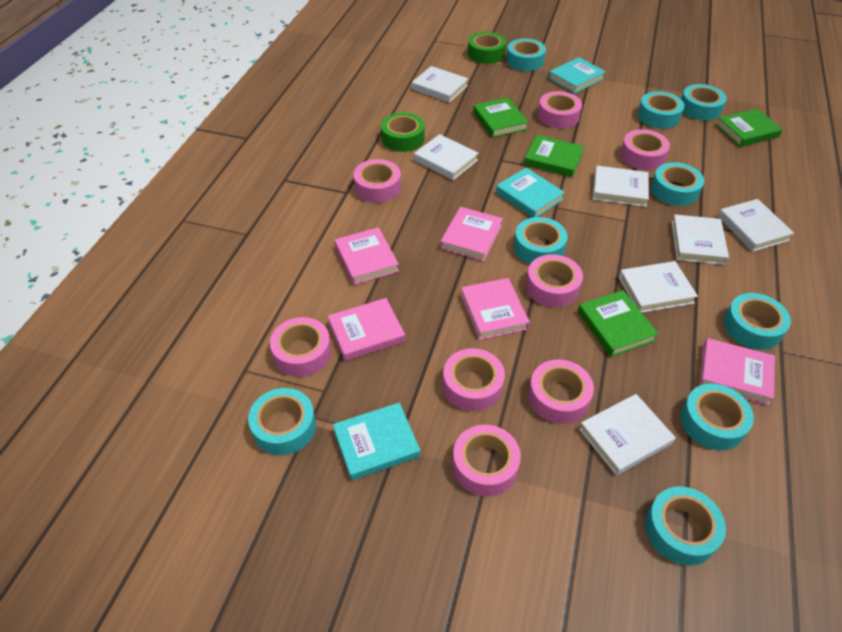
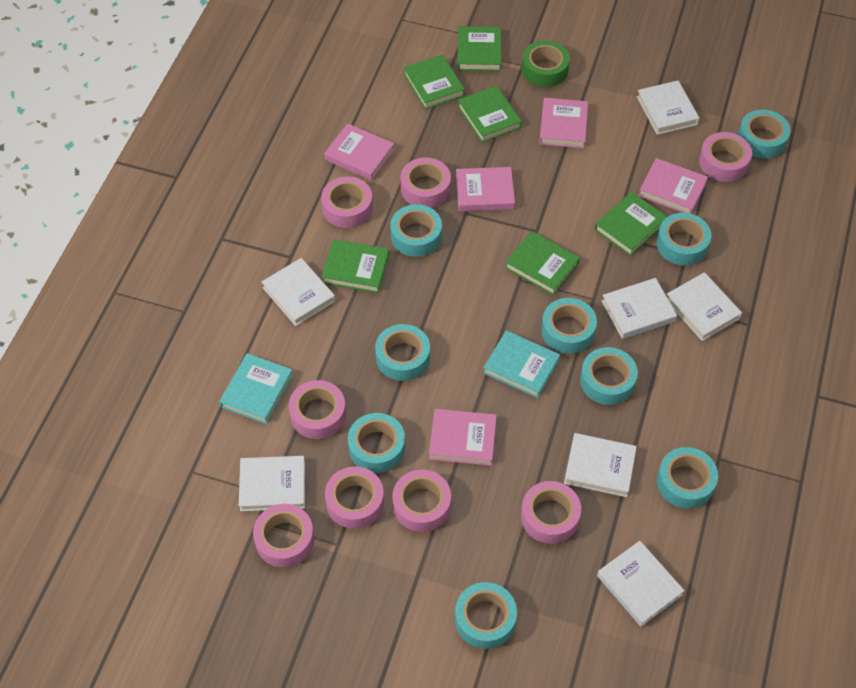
green book: 4 -> 6
green tape: 2 -> 1
turquoise book: 3 -> 2

